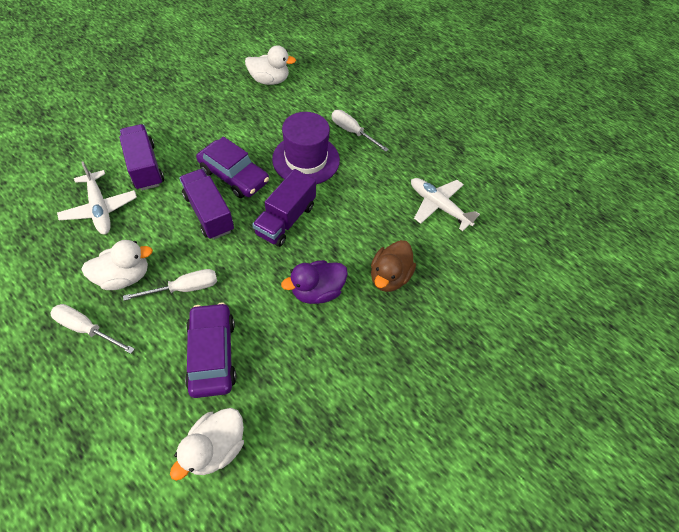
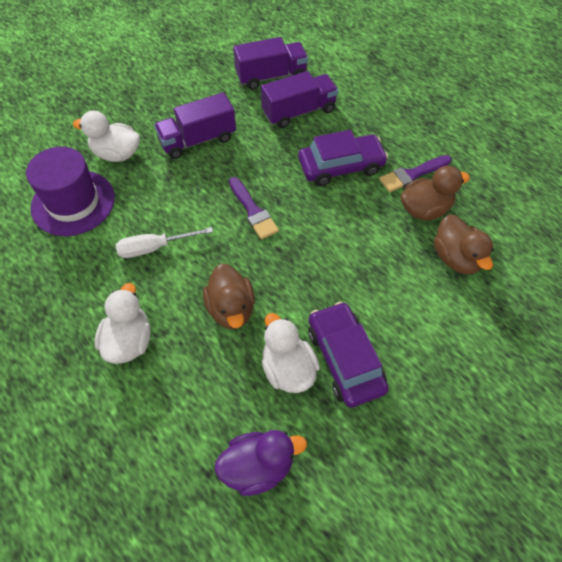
brown duck: 1 -> 3
purple brush: 0 -> 2
white plane: 2 -> 0
white screwdriver: 3 -> 1

